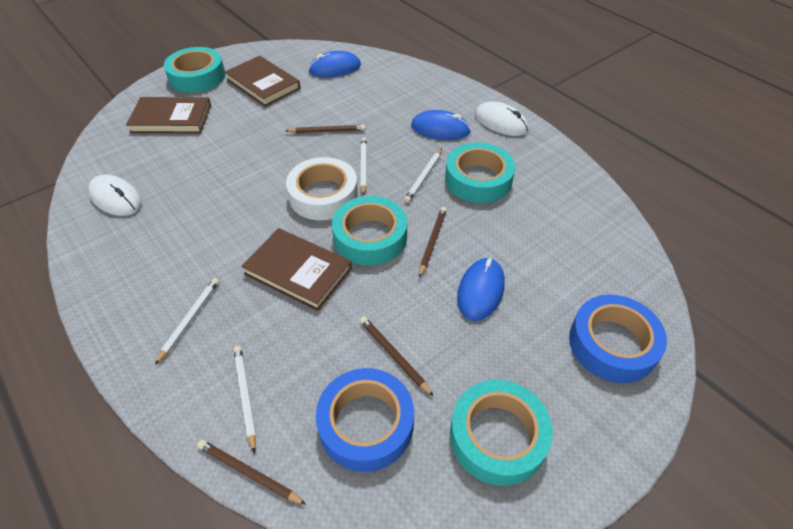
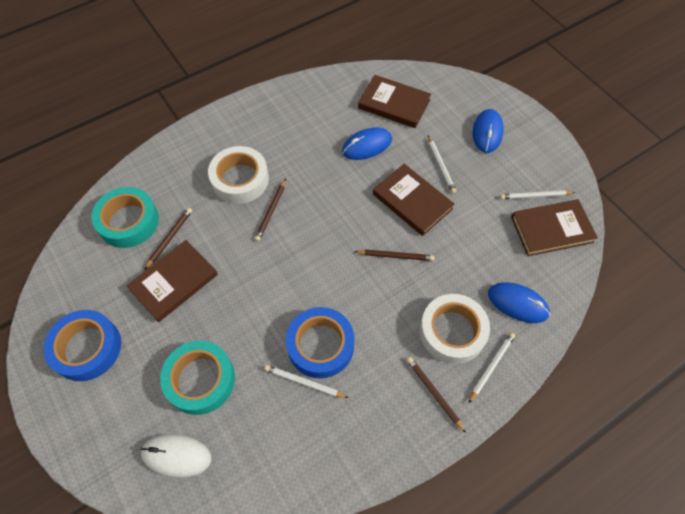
brown book: 3 -> 4
turquoise tape: 4 -> 2
white mouse: 2 -> 1
white tape: 1 -> 2

